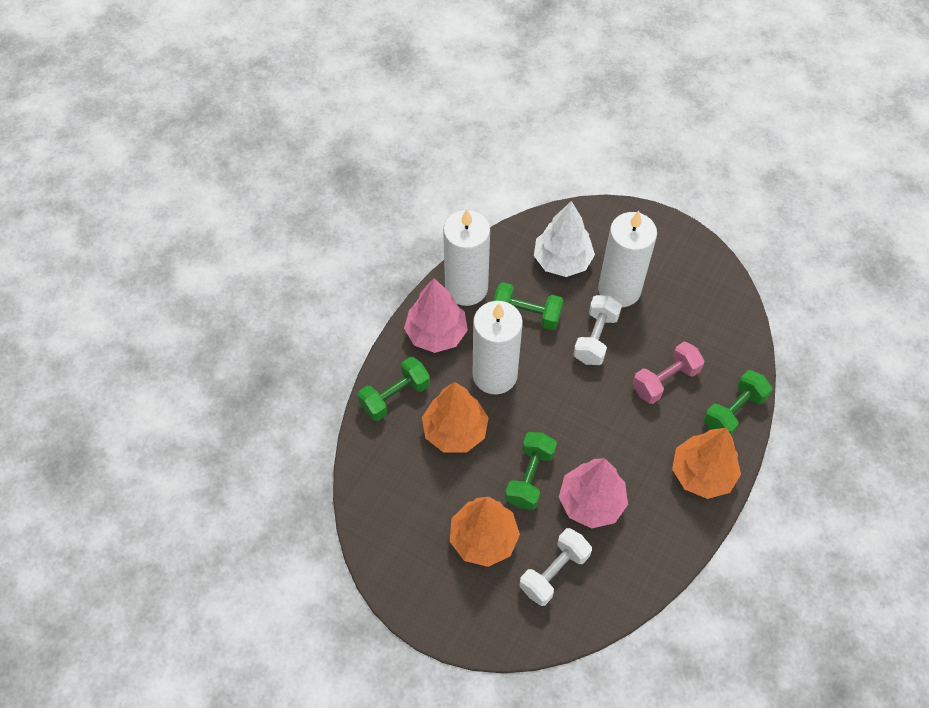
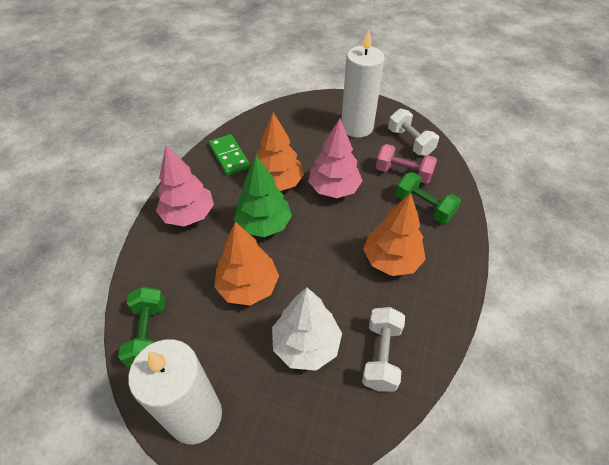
green domino: 0 -> 1
green dumbbell: 4 -> 2
green tree: 0 -> 1
white candle: 3 -> 2

